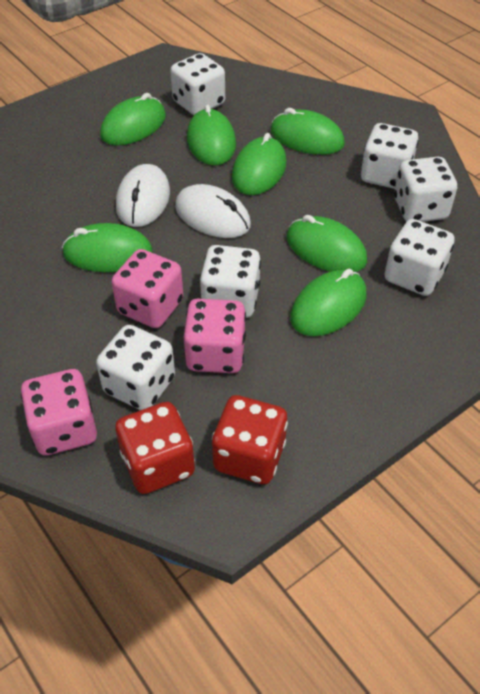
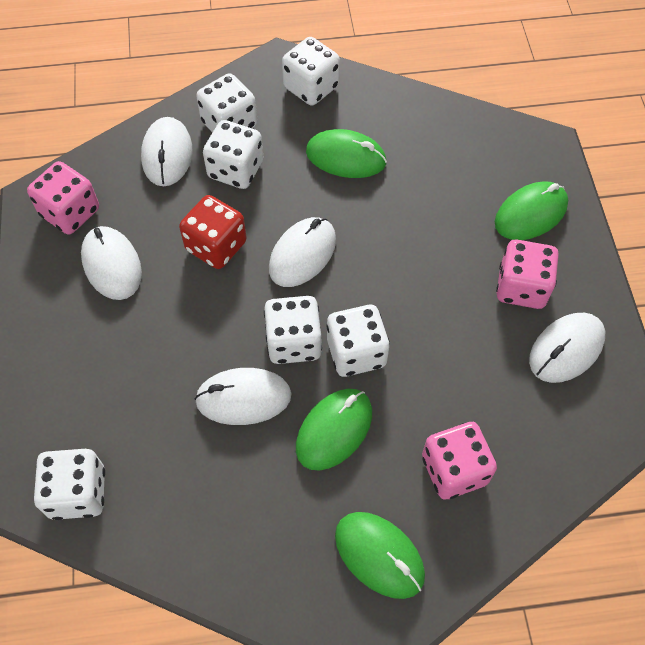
green mouse: 7 -> 4
red dice: 2 -> 1
white mouse: 2 -> 5

